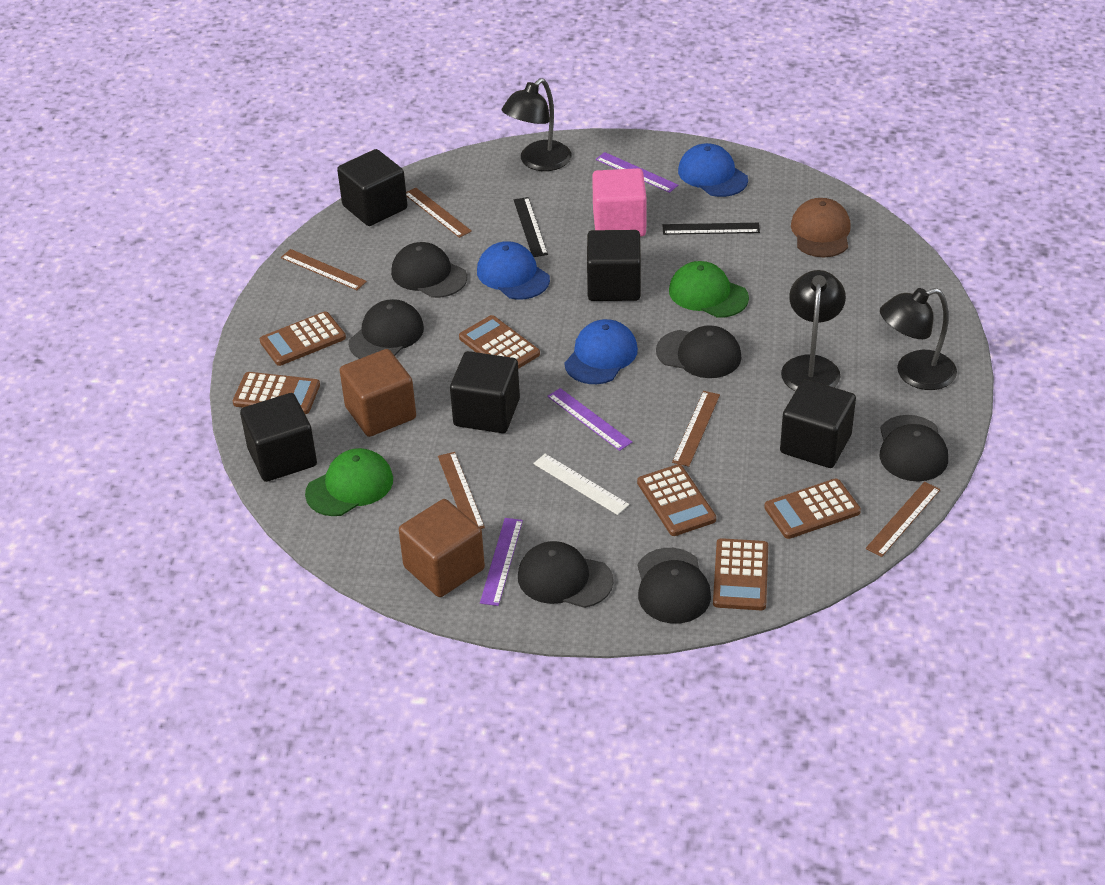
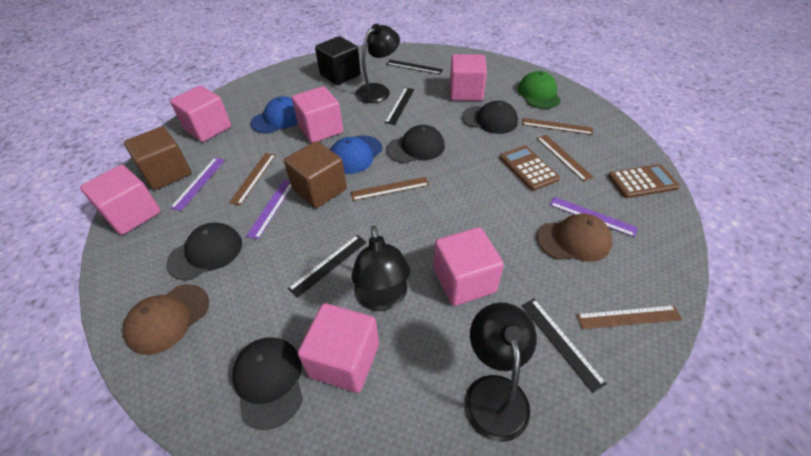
black cap: 6 -> 4
black cube: 5 -> 1
black ruler: 2 -> 4
blue cap: 3 -> 2
brown calculator: 6 -> 2
brown cap: 1 -> 2
green cap: 2 -> 1
pink cube: 1 -> 6
white ruler: 1 -> 0

